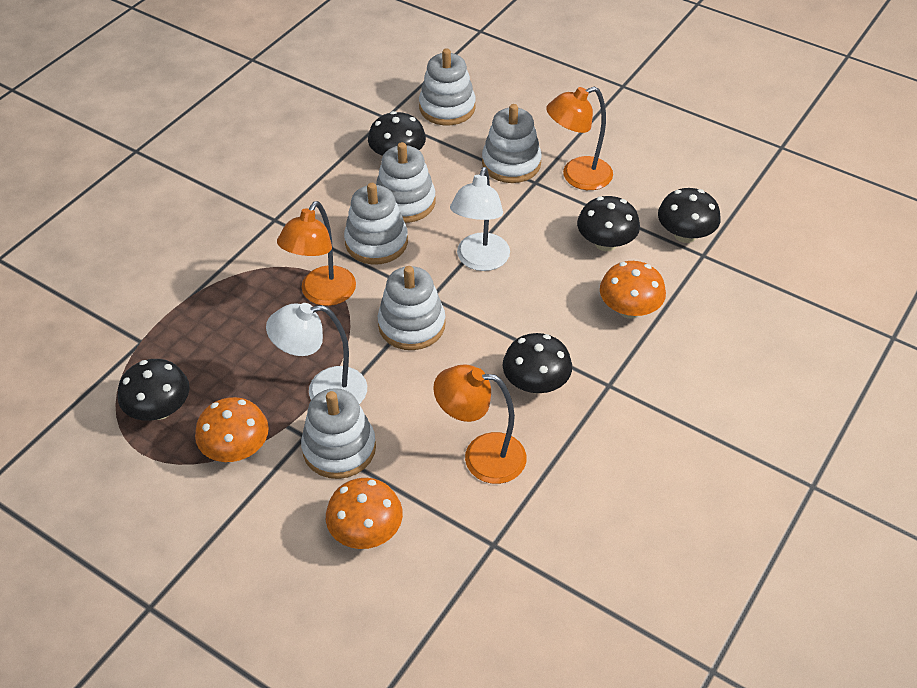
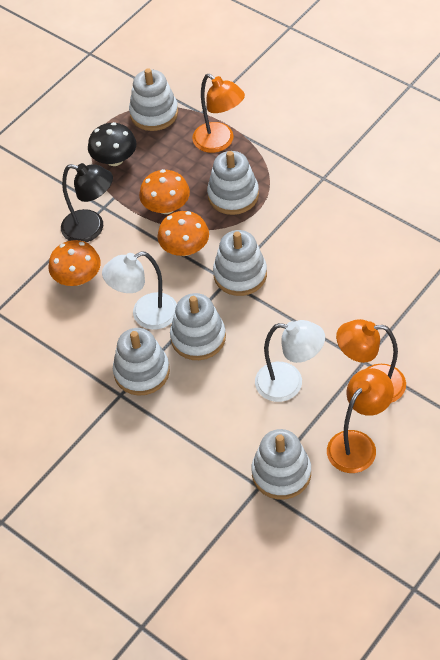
black lamp: 0 -> 1
black mushroom: 5 -> 1

